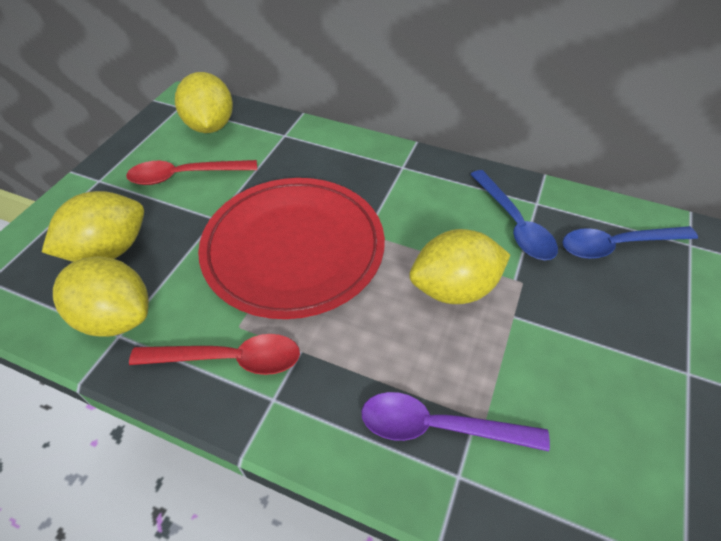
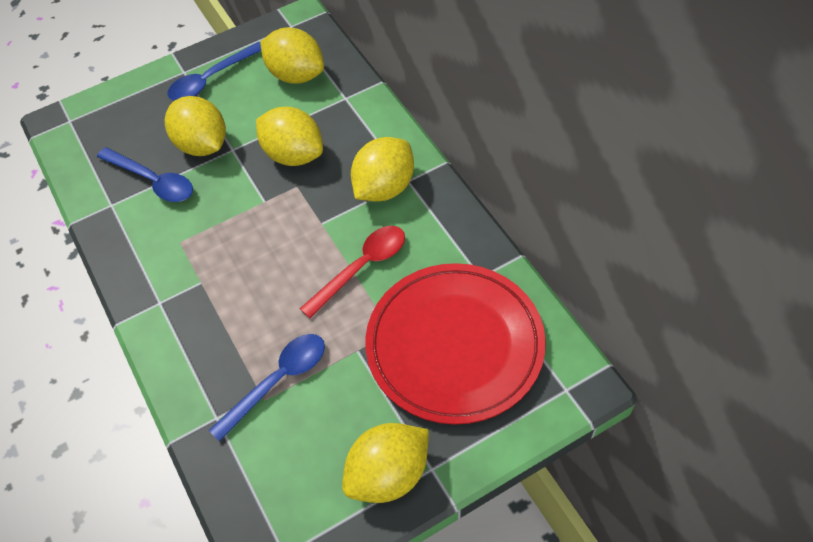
blue spoon: 2 -> 3
purple spoon: 1 -> 0
red spoon: 2 -> 1
yellow lemon: 4 -> 5

